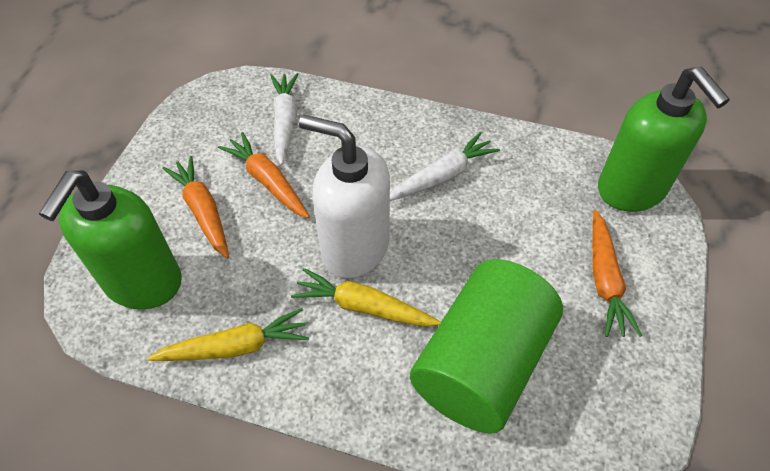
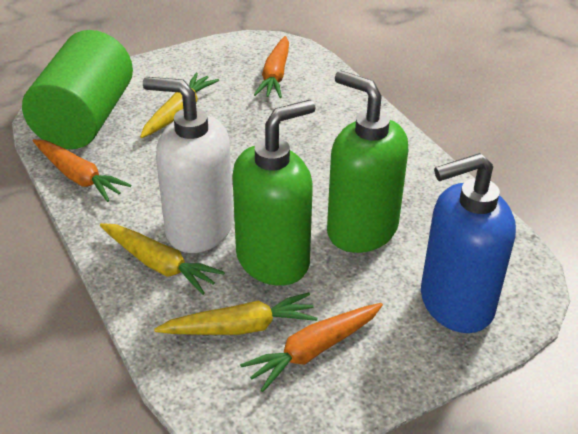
blue soap dispenser: 0 -> 1
white carrot: 2 -> 0
yellow carrot: 2 -> 3

